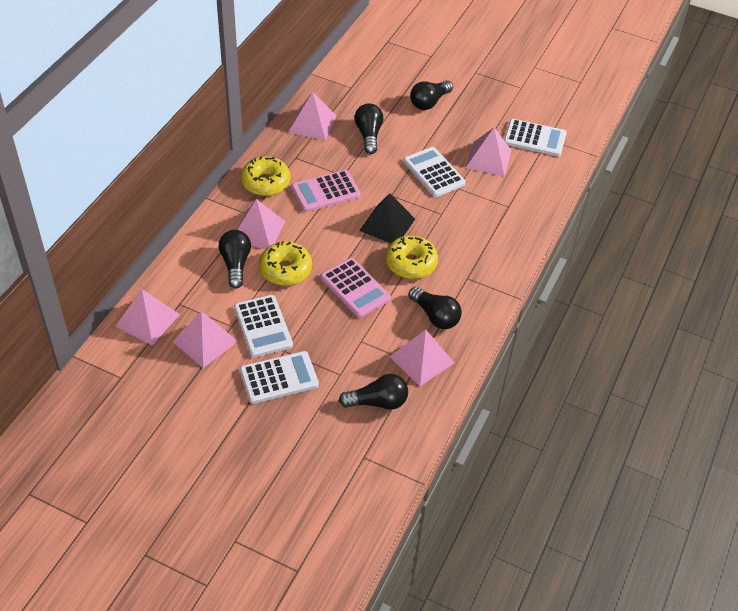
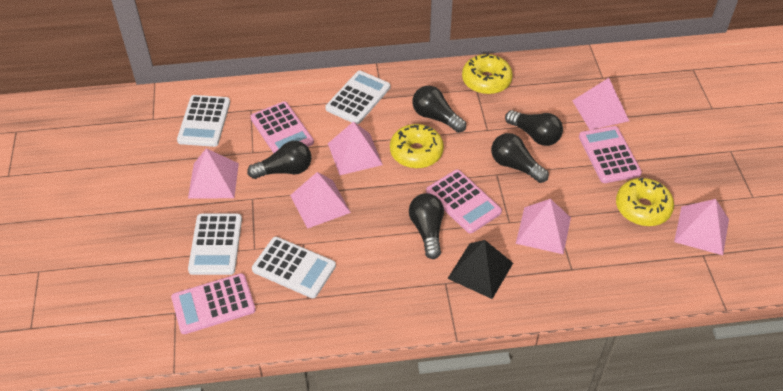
pink calculator: 2 -> 4

